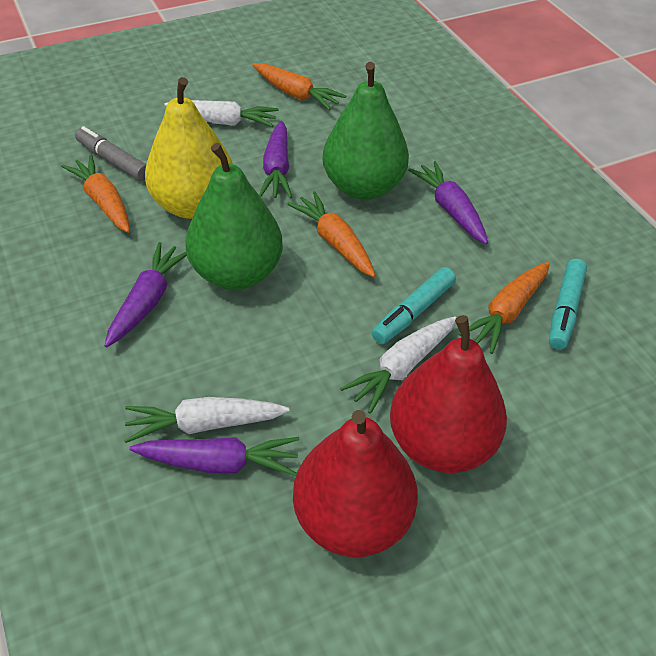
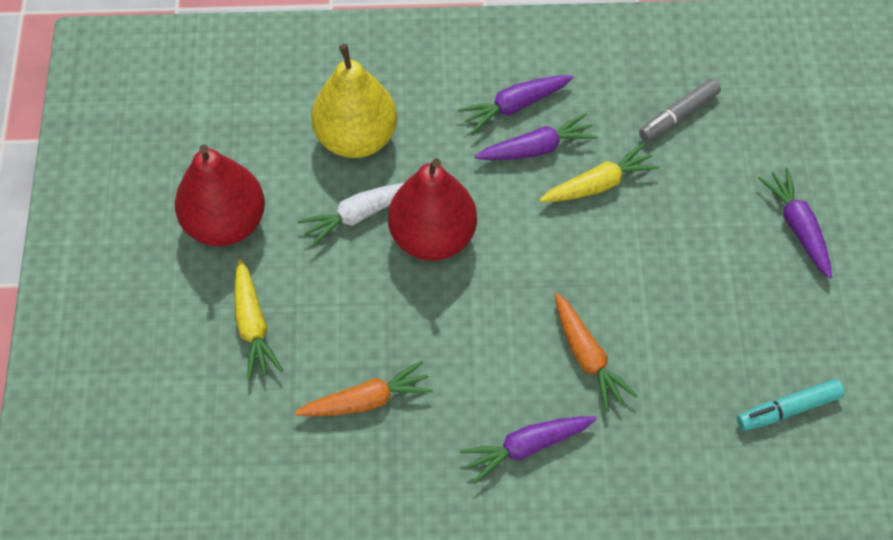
green pear: 2 -> 0
orange carrot: 4 -> 2
turquoise marker: 2 -> 1
white carrot: 3 -> 1
yellow carrot: 0 -> 2

